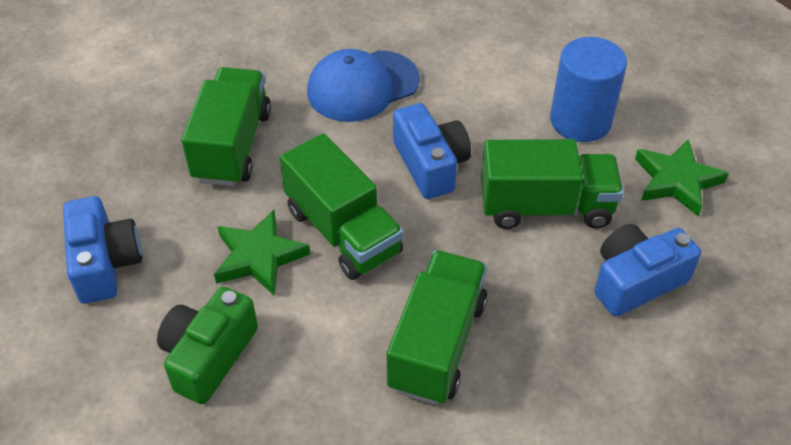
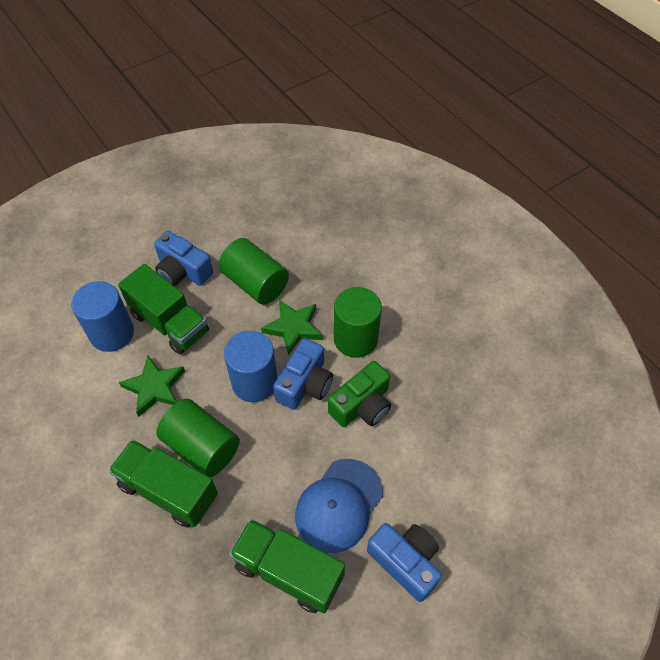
blue cylinder: 1 -> 2
green cylinder: 0 -> 3
green truck: 4 -> 3

